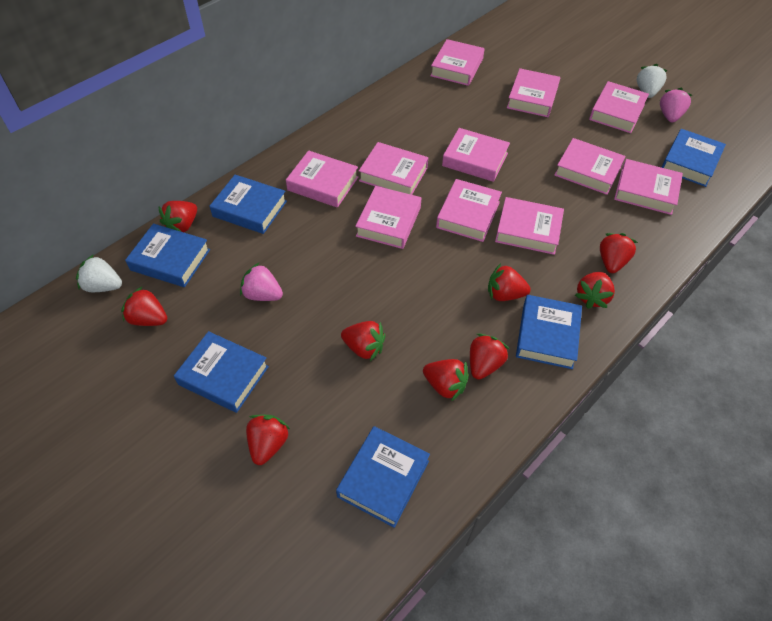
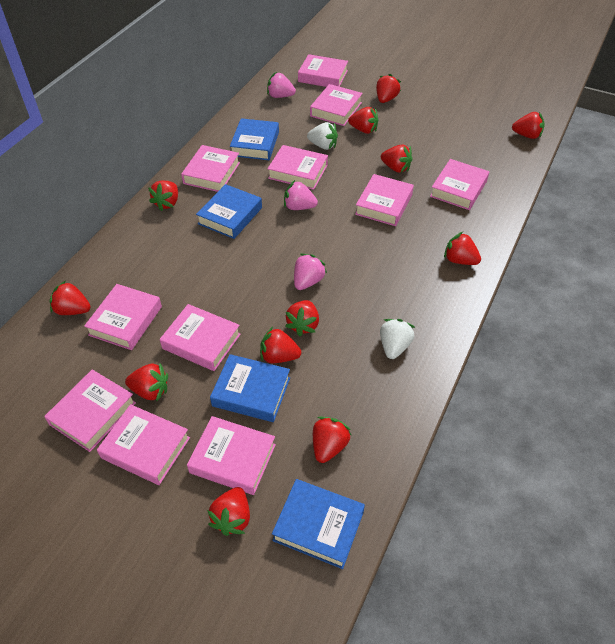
blue book: 6 -> 4
pink strawberry: 2 -> 3
red strawberry: 9 -> 12

